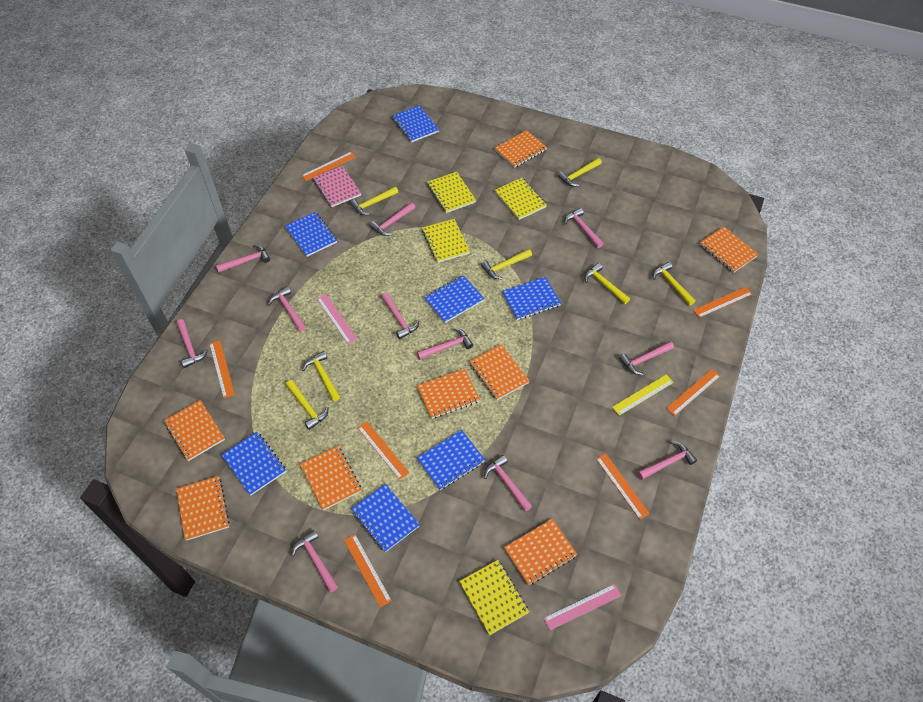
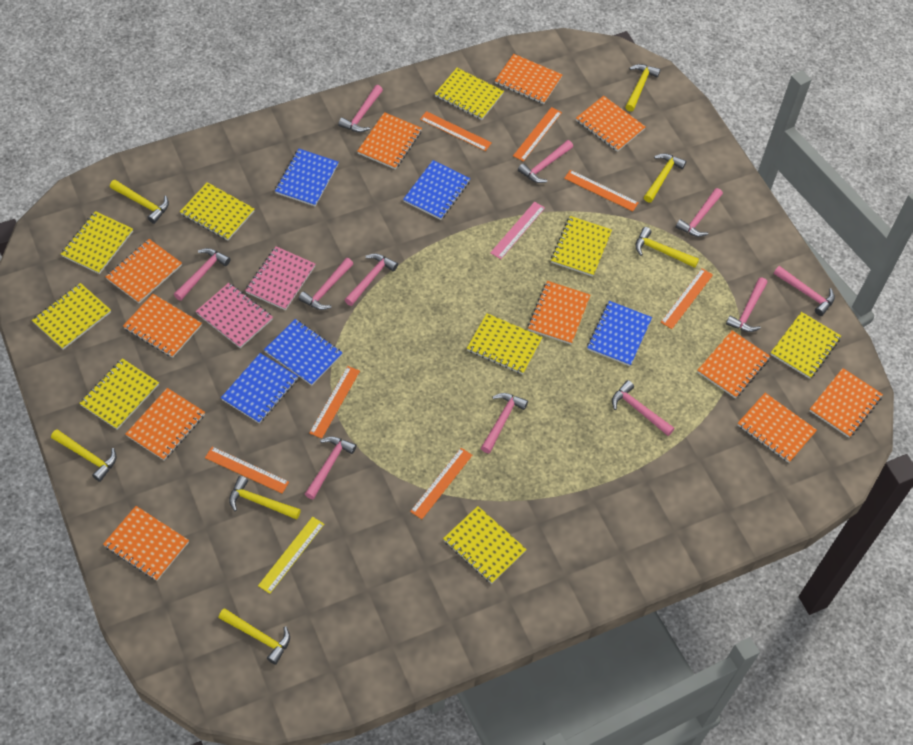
blue notebook: 7 -> 5
orange notebook: 8 -> 11
pink notebook: 1 -> 2
pink ruler: 2 -> 1
yellow notebook: 4 -> 9

